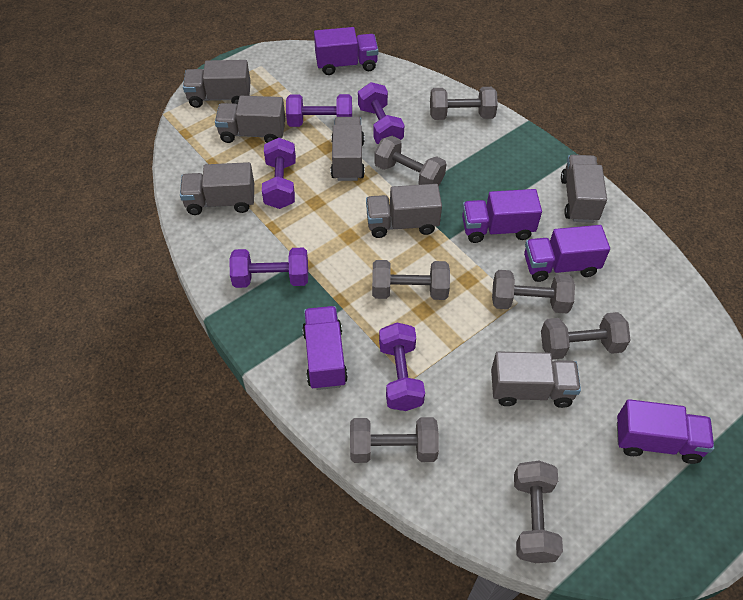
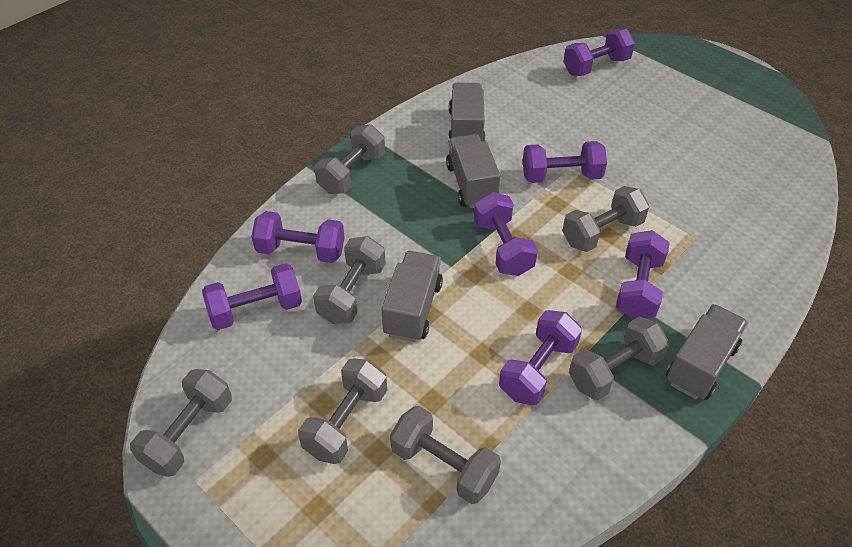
grey truck: 7 -> 4
purple dumbbell: 5 -> 7
purple truck: 5 -> 0

